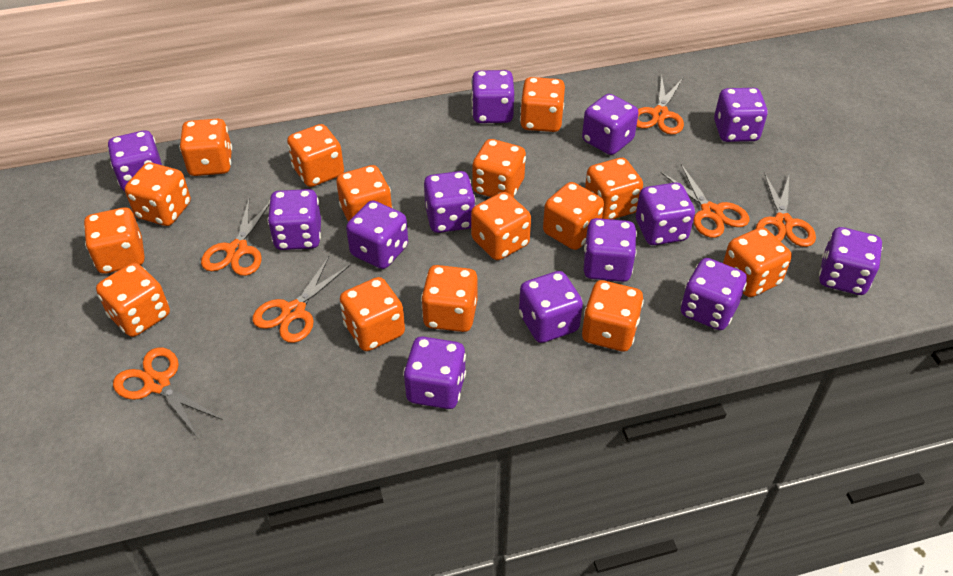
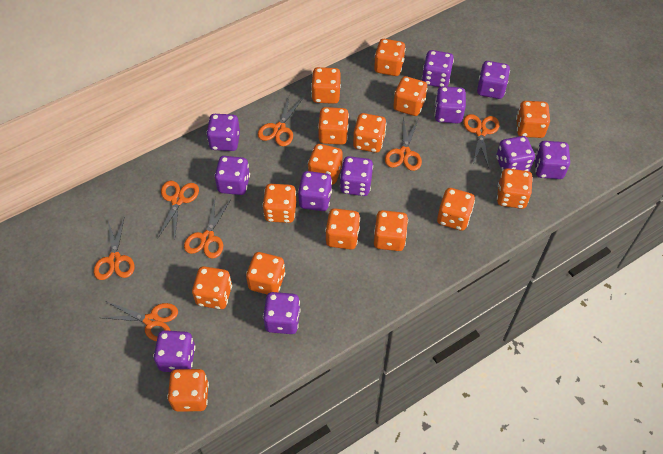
orange scissors: 6 -> 7
purple dice: 13 -> 11

